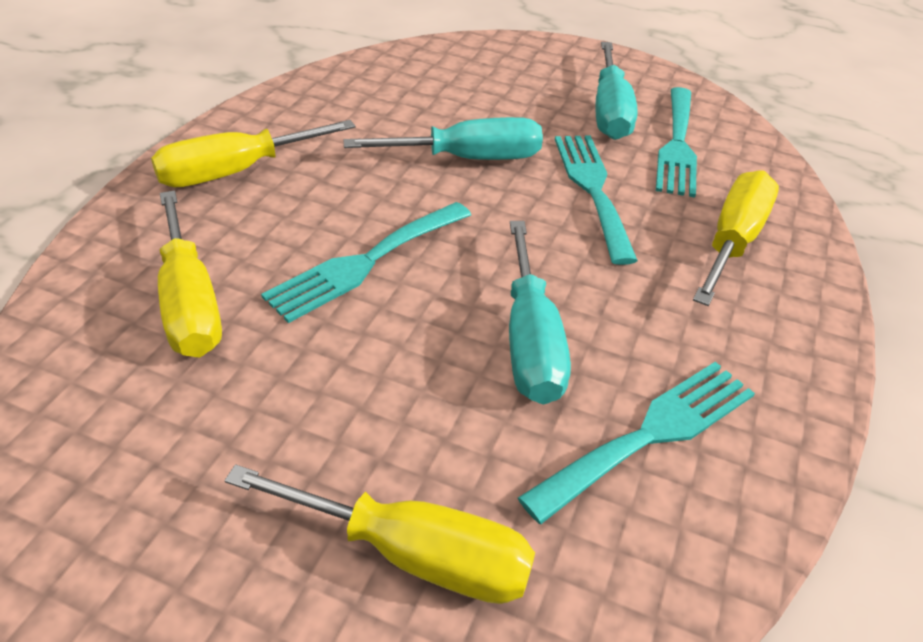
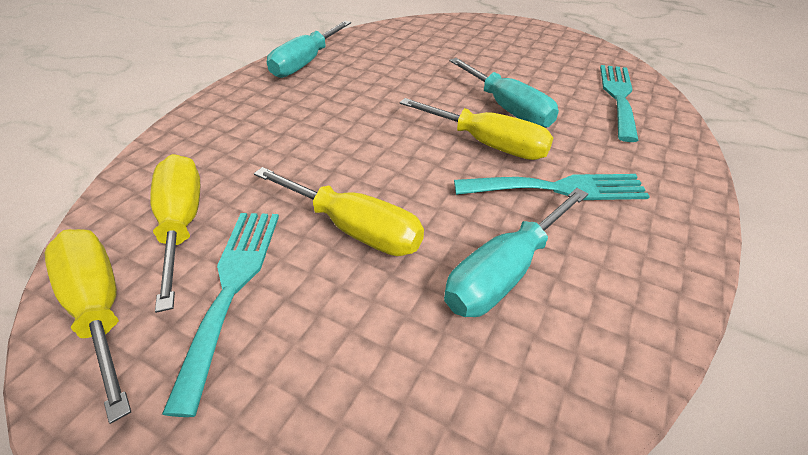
turquoise fork: 4 -> 3

